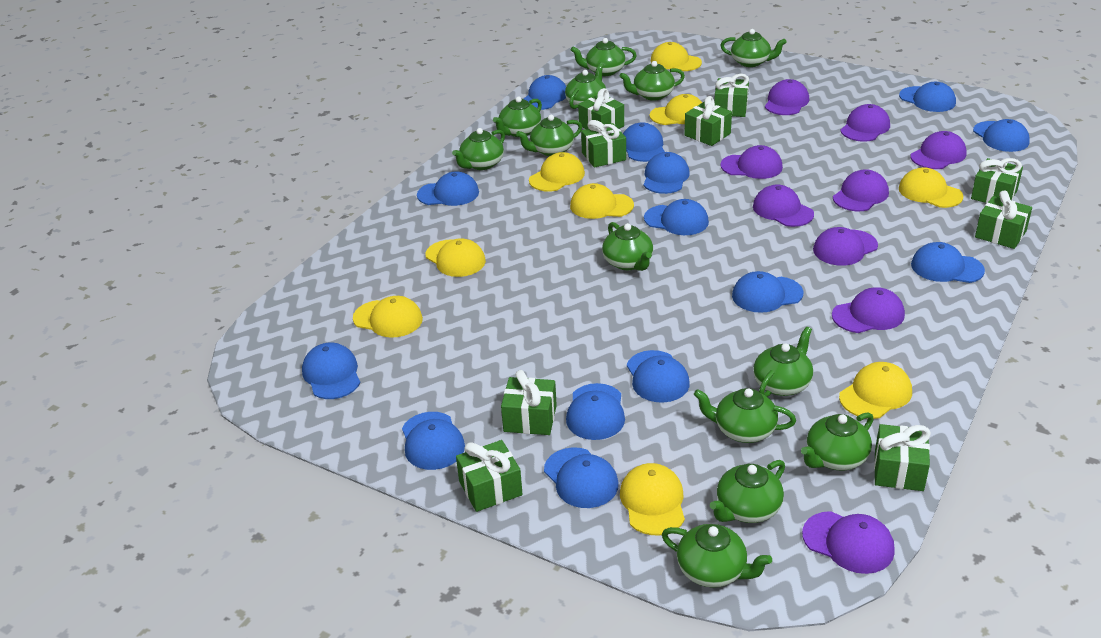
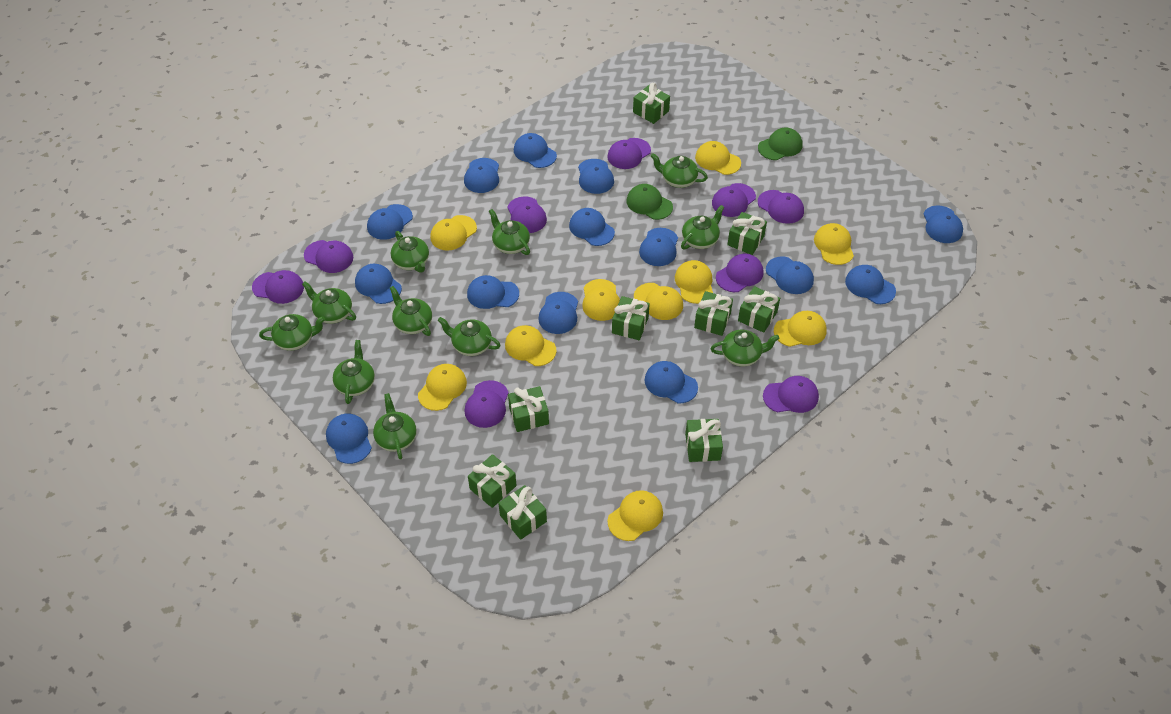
green cap: 0 -> 2
green teapot: 13 -> 11
yellow cap: 9 -> 10

